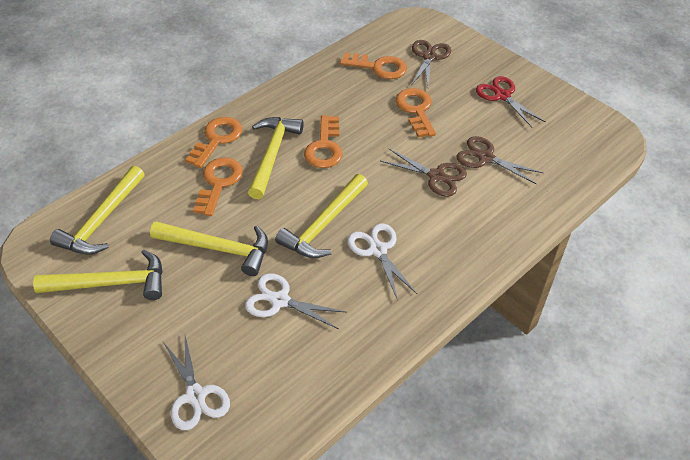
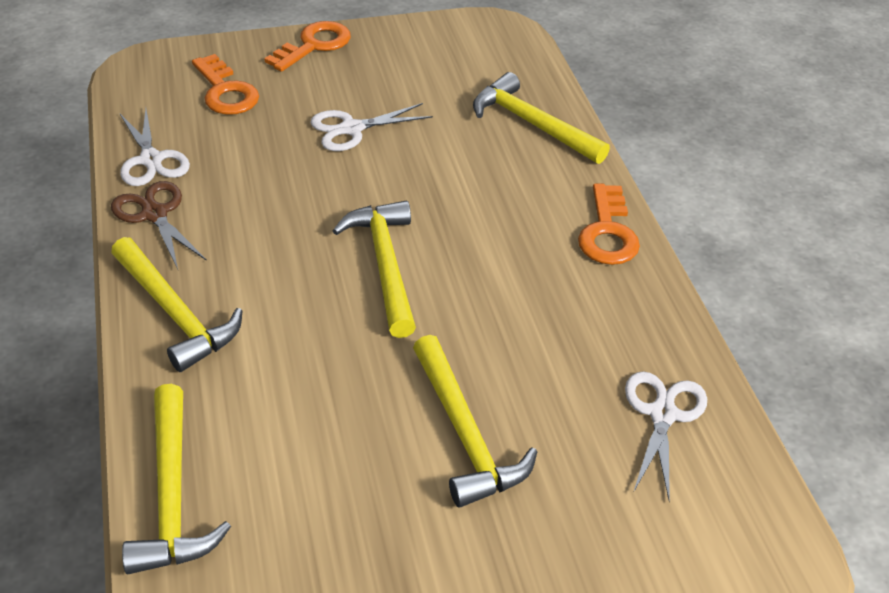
brown scissors: 3 -> 1
orange key: 5 -> 3
red scissors: 1 -> 0

